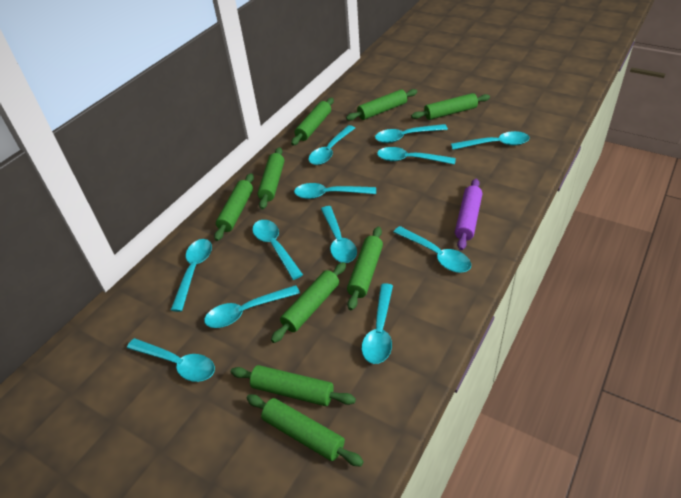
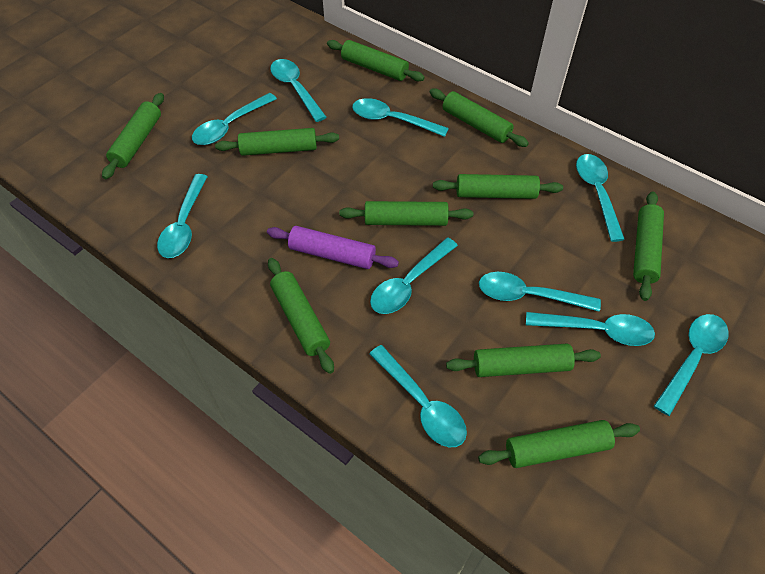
green rolling pin: 9 -> 10
turquoise spoon: 12 -> 10

